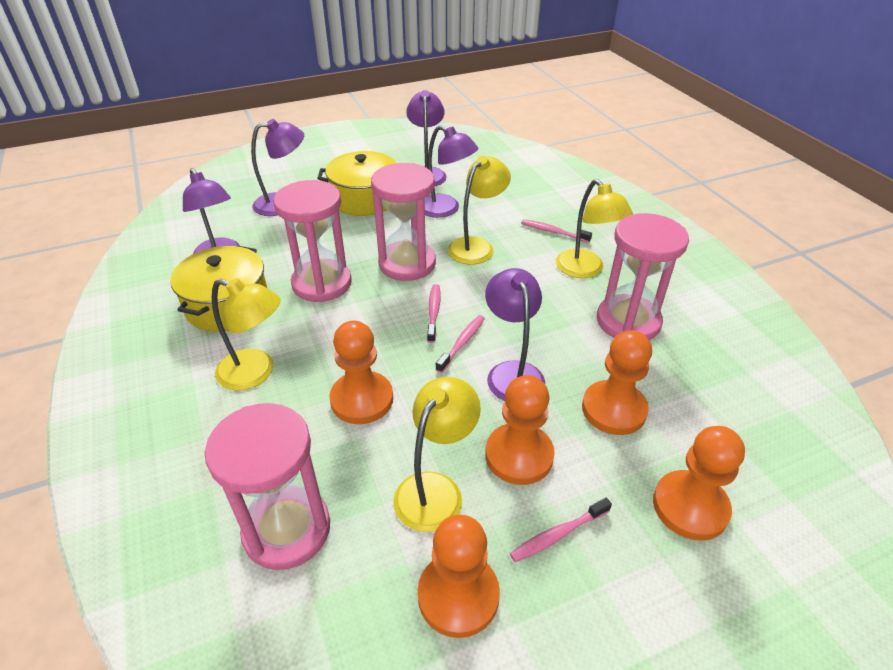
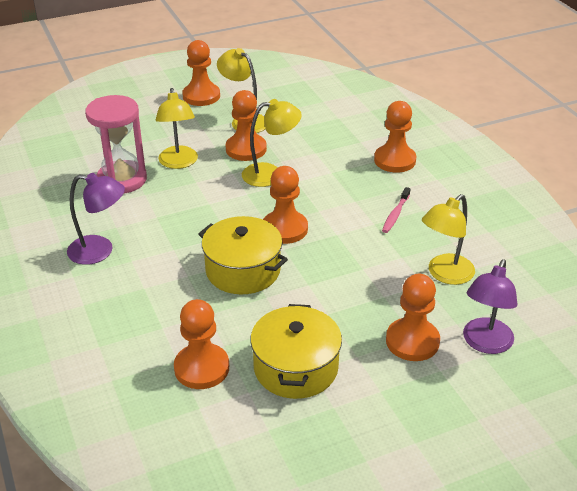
orange pawn: 5 -> 6
pink hourglass: 4 -> 1
pink toothbrush: 4 -> 1
purple lamp: 5 -> 2

